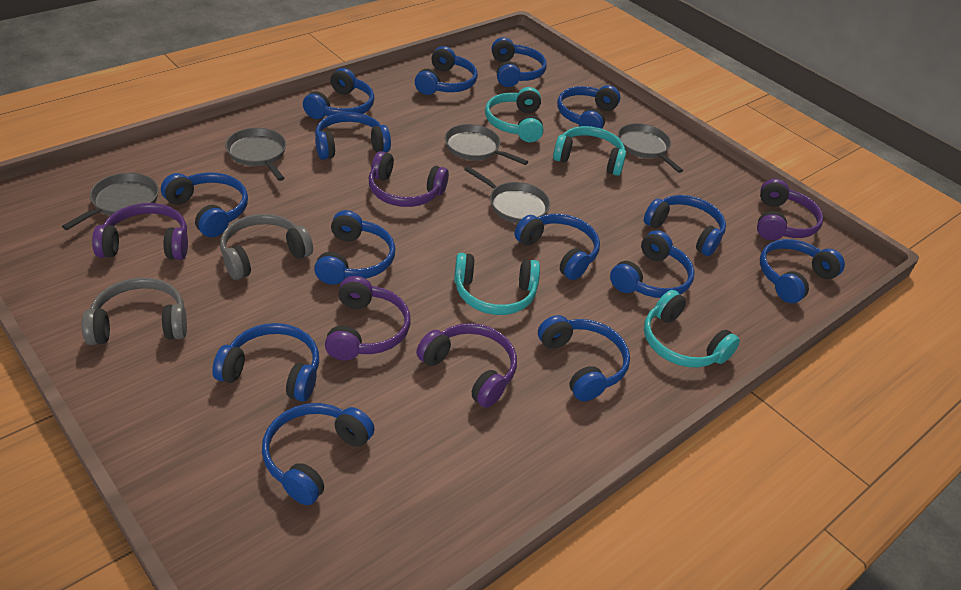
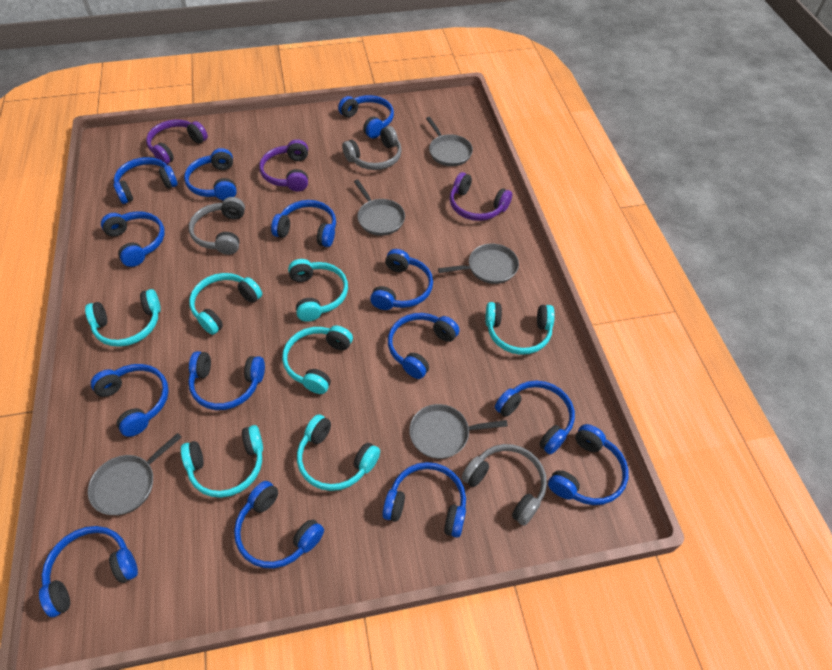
grey headphones: 2 -> 3
purple headphones: 5 -> 3
turquoise headphones: 4 -> 7

